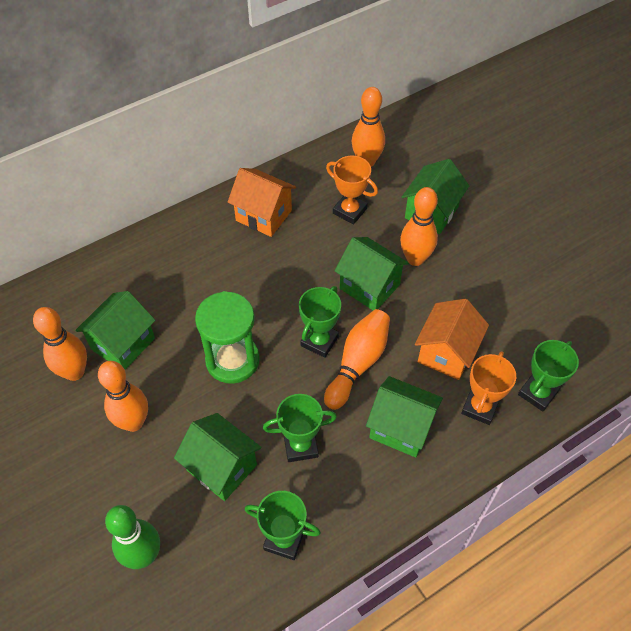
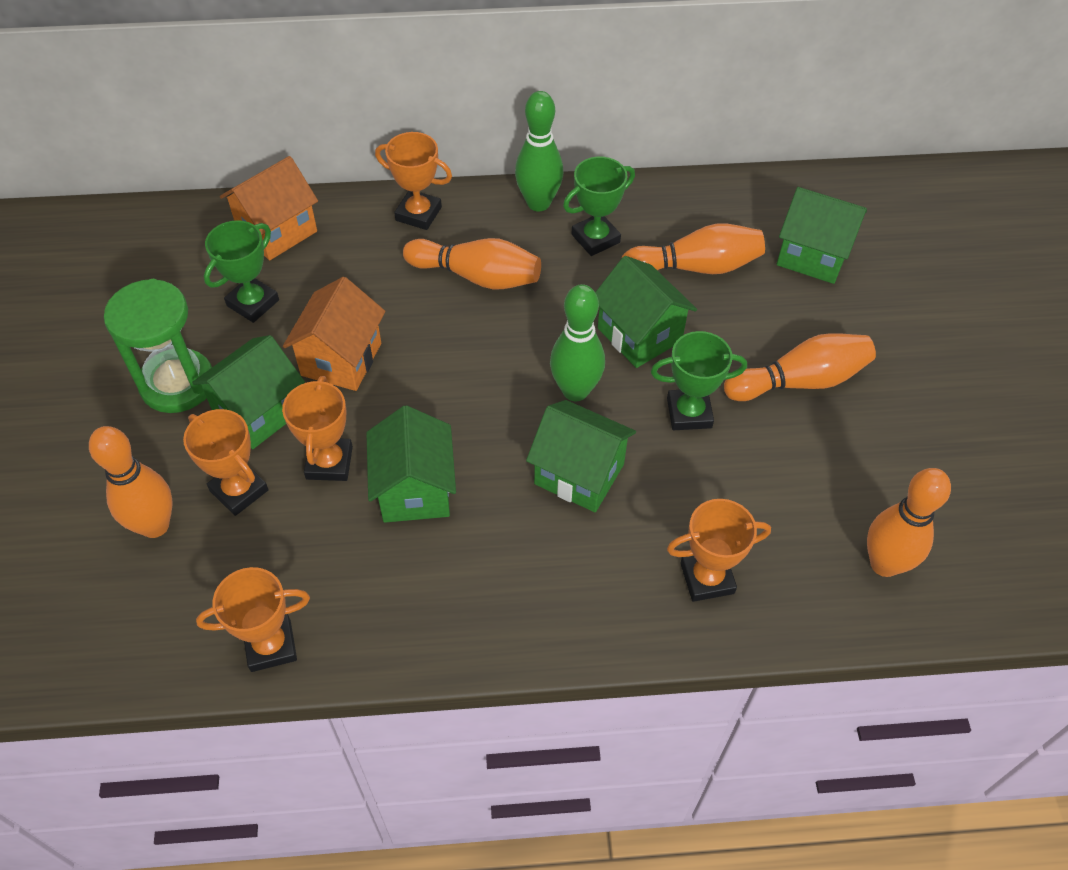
green bowling pin: 1 -> 2
green trophy: 4 -> 3
orange trophy: 2 -> 5

